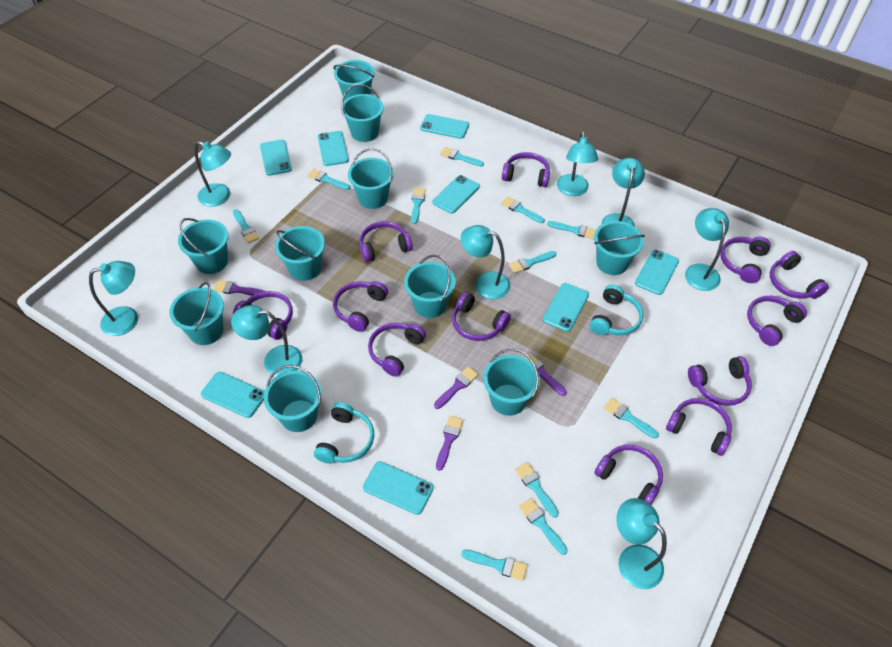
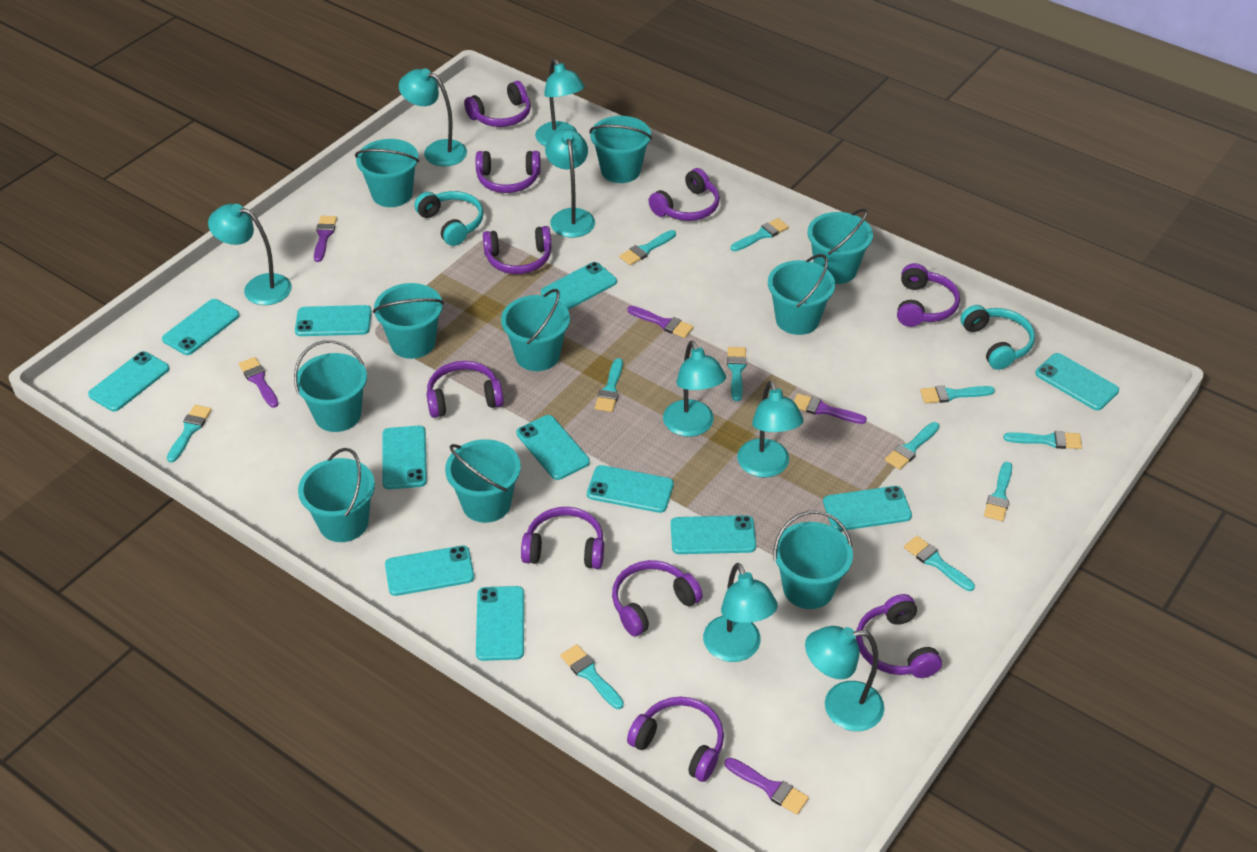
purple brush: 4 -> 5
purple headphones: 12 -> 10
turquoise phone: 8 -> 12

